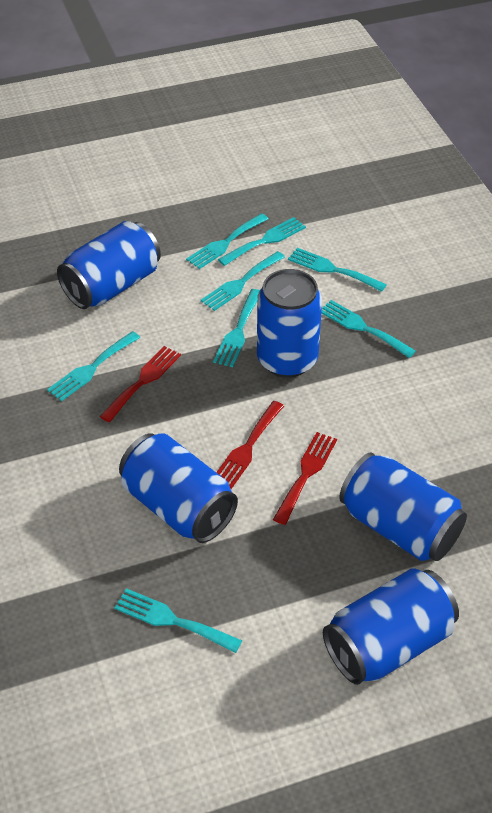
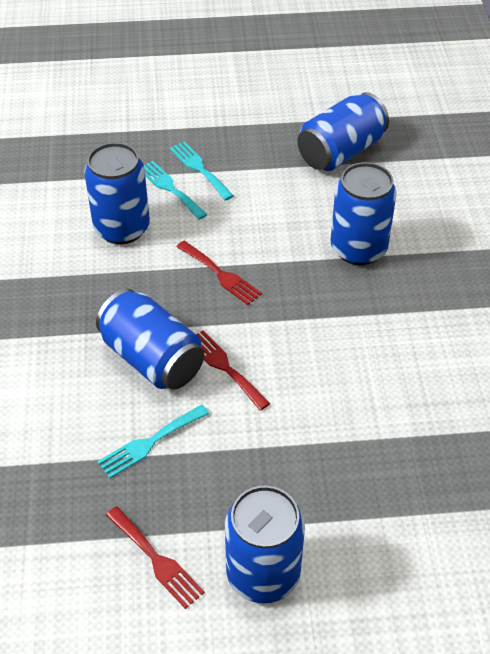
turquoise fork: 8 -> 3

